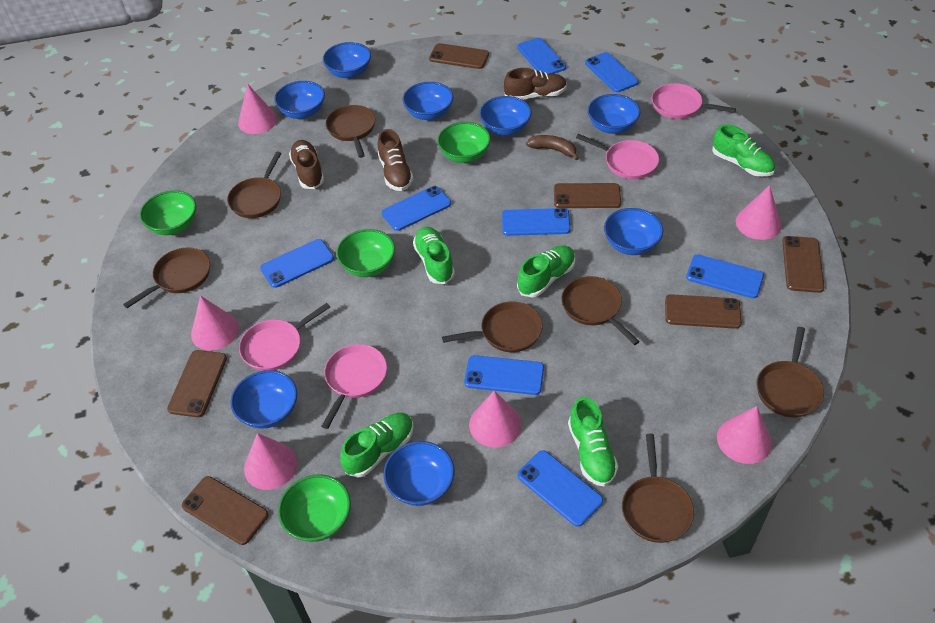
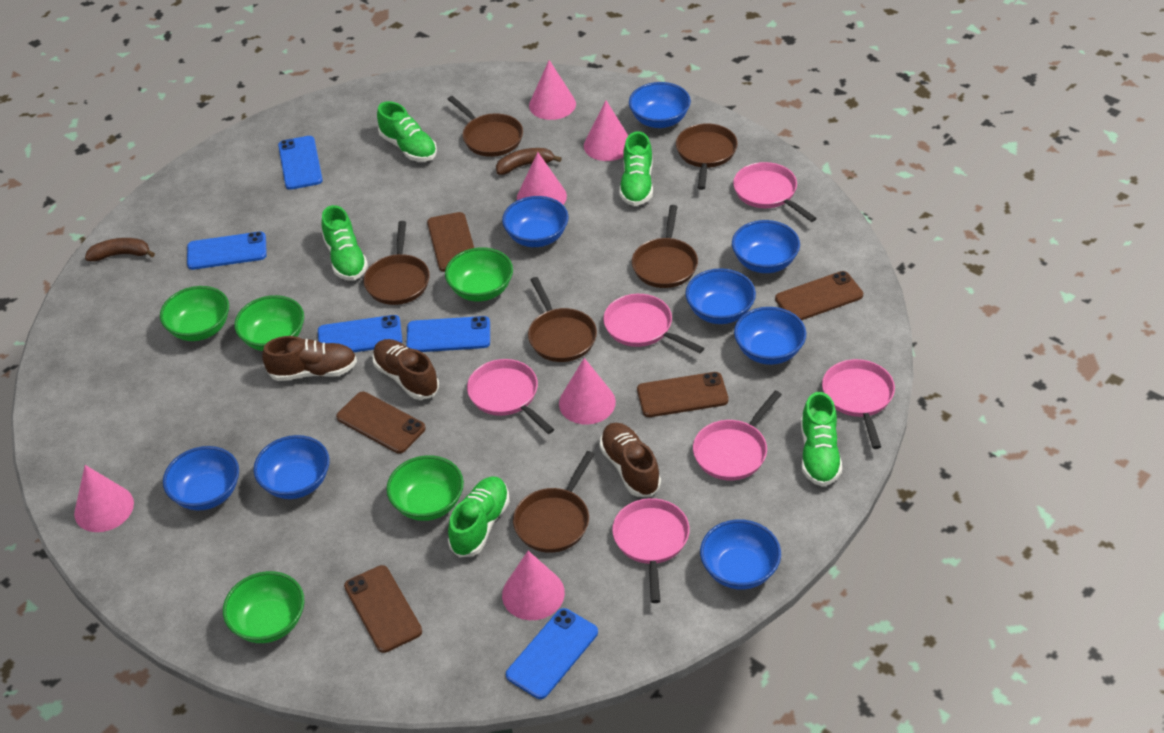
blue phone: 8 -> 5
brown banana: 1 -> 2
brown pan: 7 -> 6
brown phone: 6 -> 5
green bowl: 4 -> 5
pink pan: 4 -> 6

